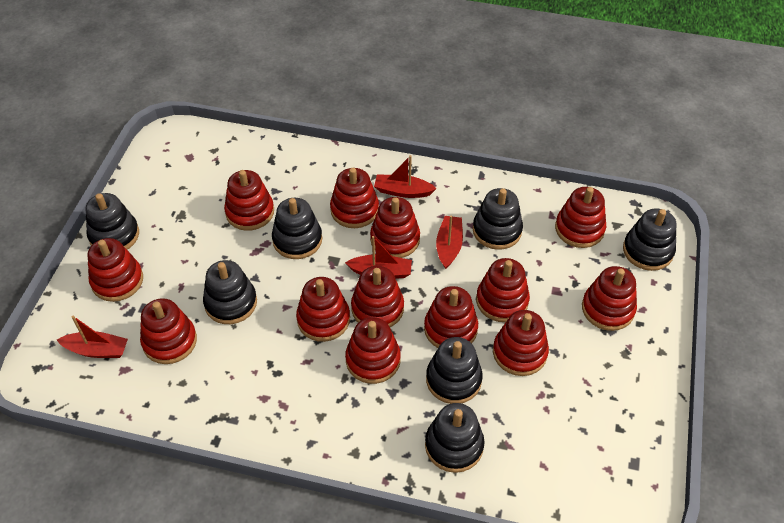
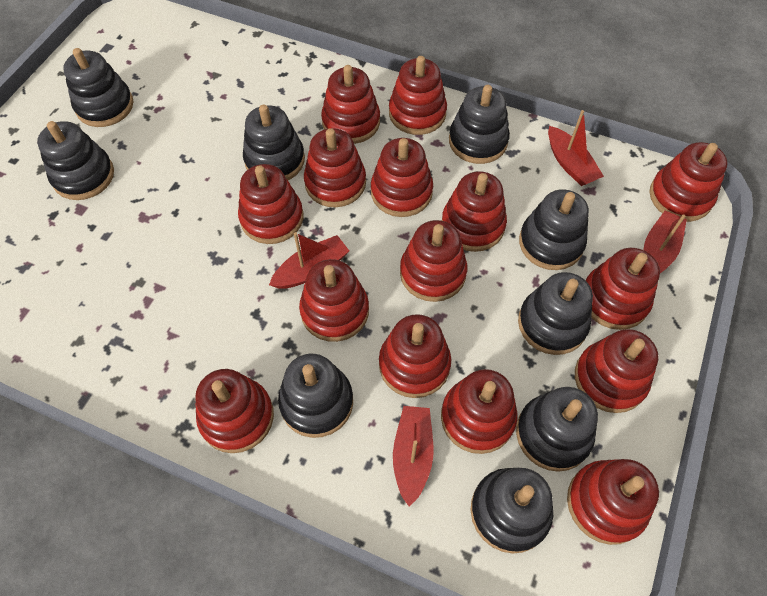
black stacking toy: 7 -> 9
red stacking toy: 13 -> 15

